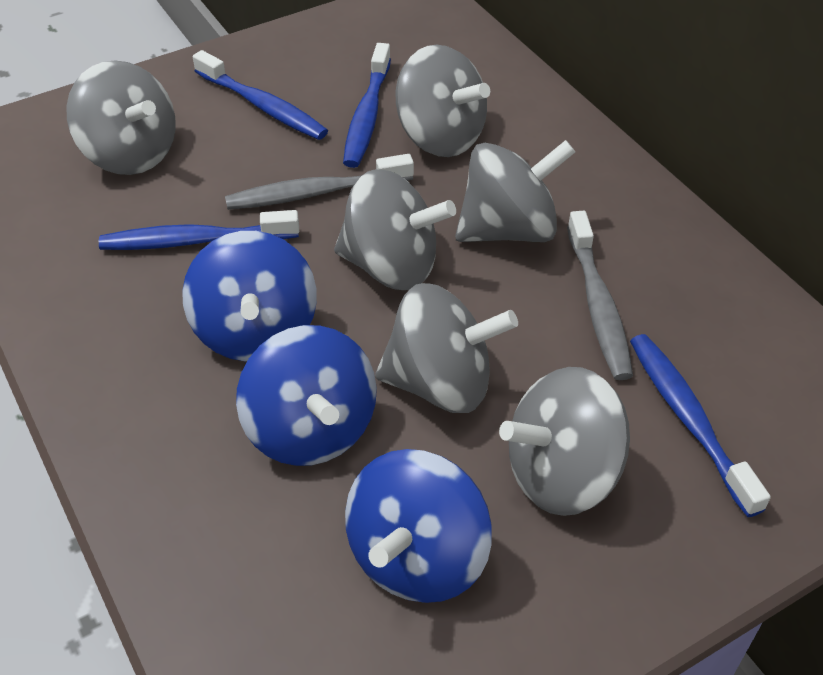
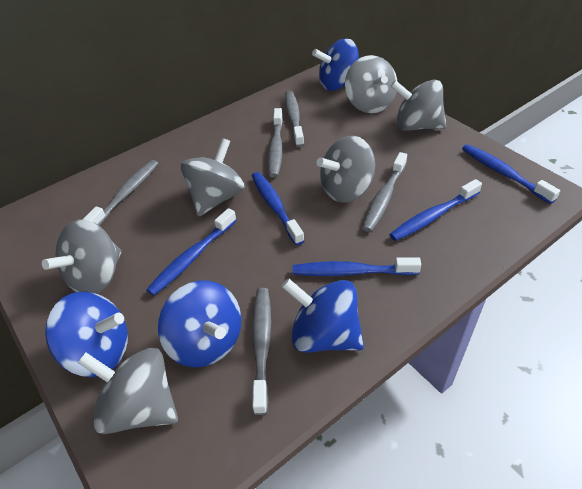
blue spinning top: 3 -> 4
blue toothbrush: 4 -> 5
grey toothbrush: 2 -> 5

